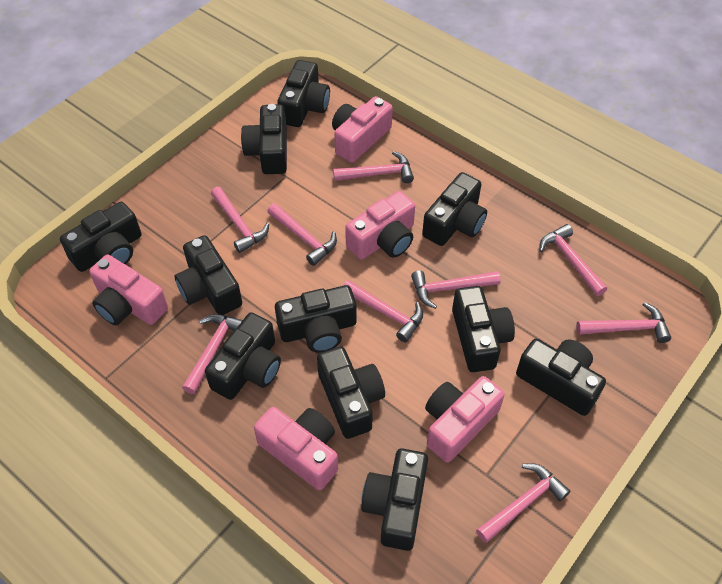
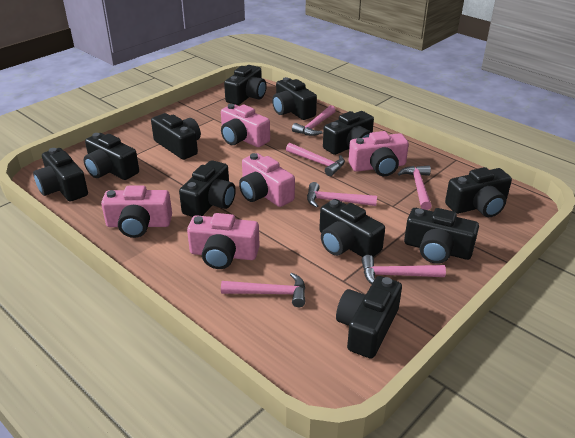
pink hammer: 9 -> 6

